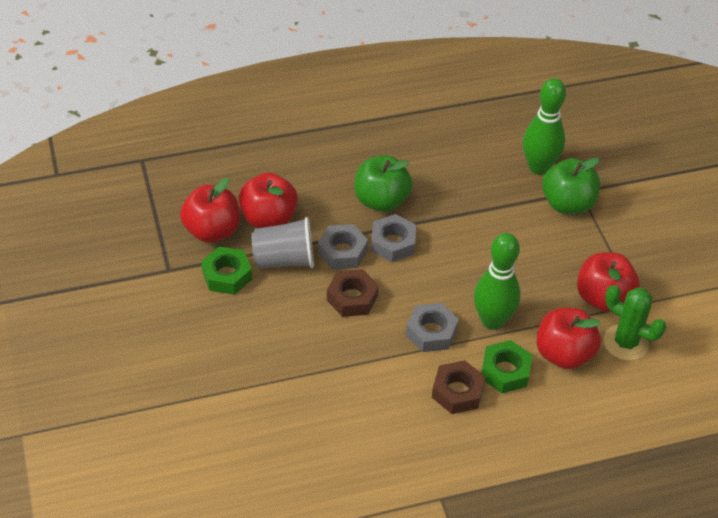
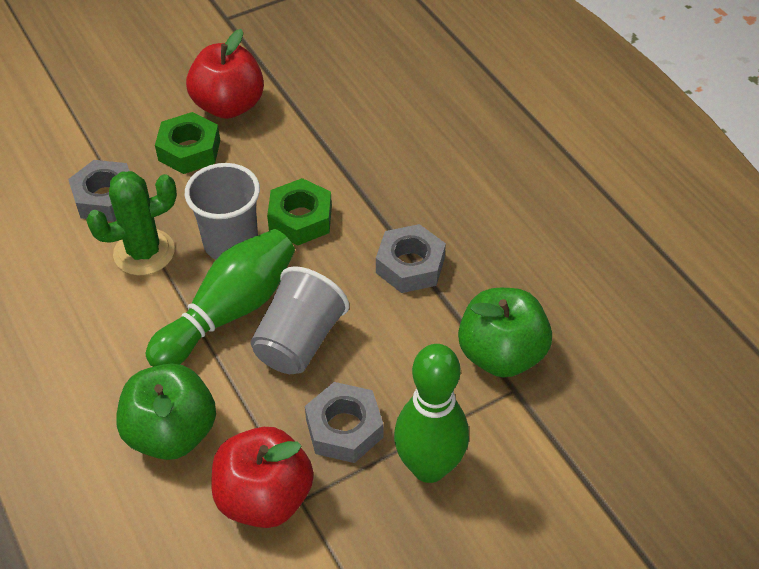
brown nut: 2 -> 0
grey cup: 1 -> 2
red apple: 4 -> 2

